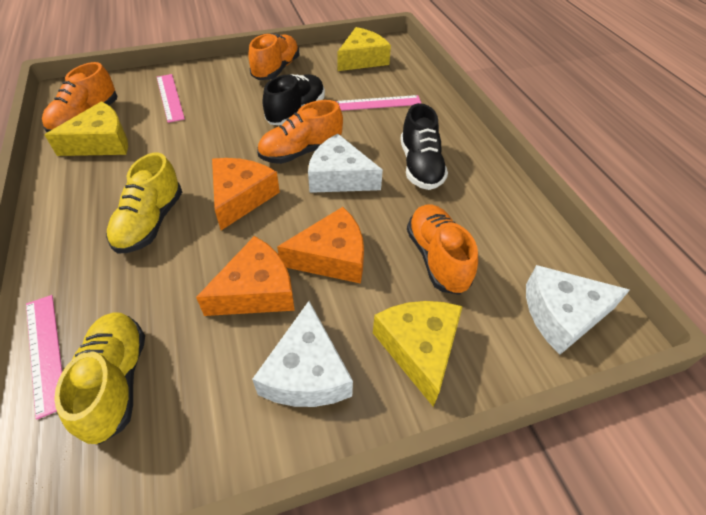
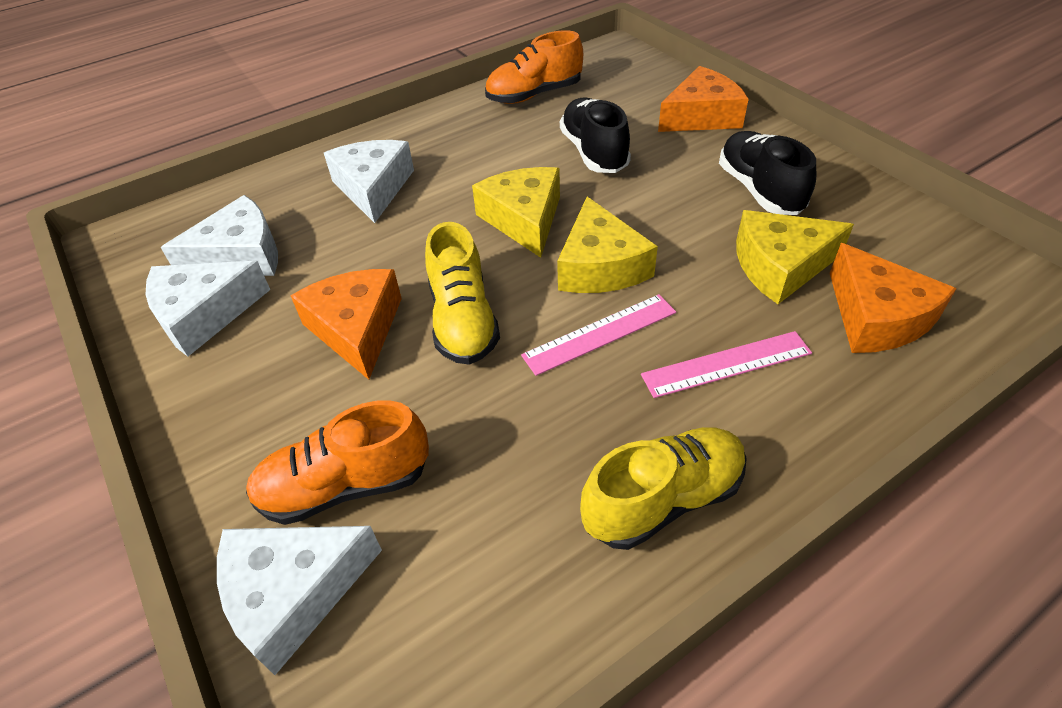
orange shoe: 4 -> 2
pink ruler: 3 -> 2
white cheese: 3 -> 4

